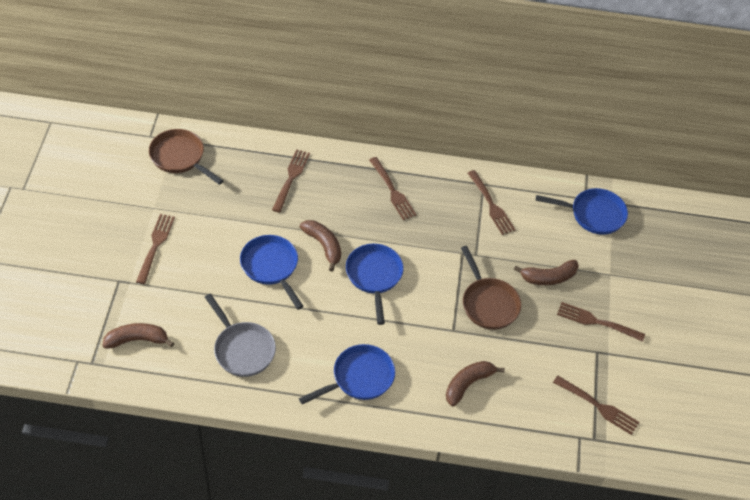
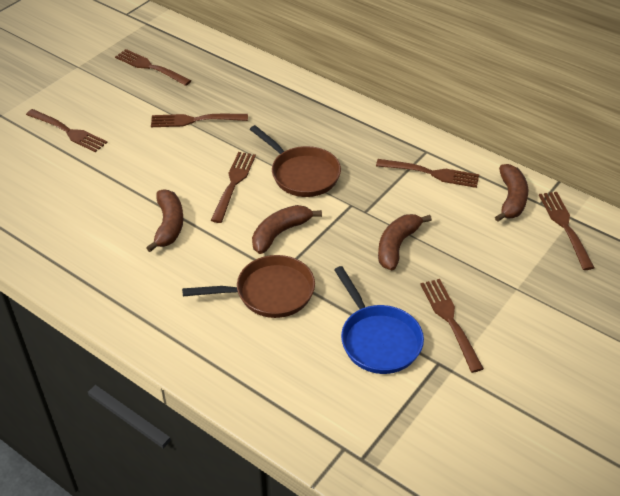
blue pan: 4 -> 1
brown fork: 6 -> 7
grey pan: 1 -> 0

